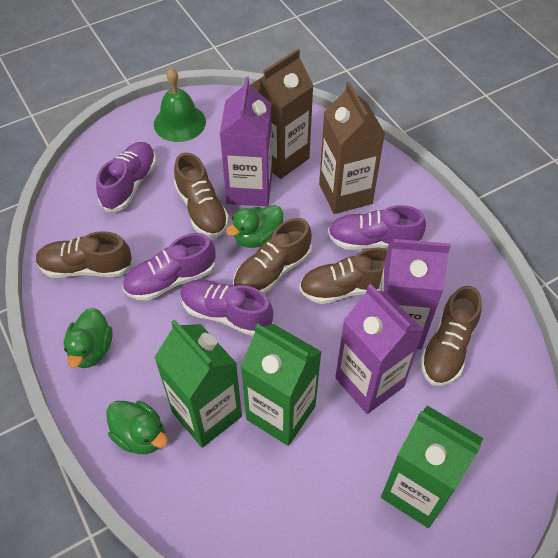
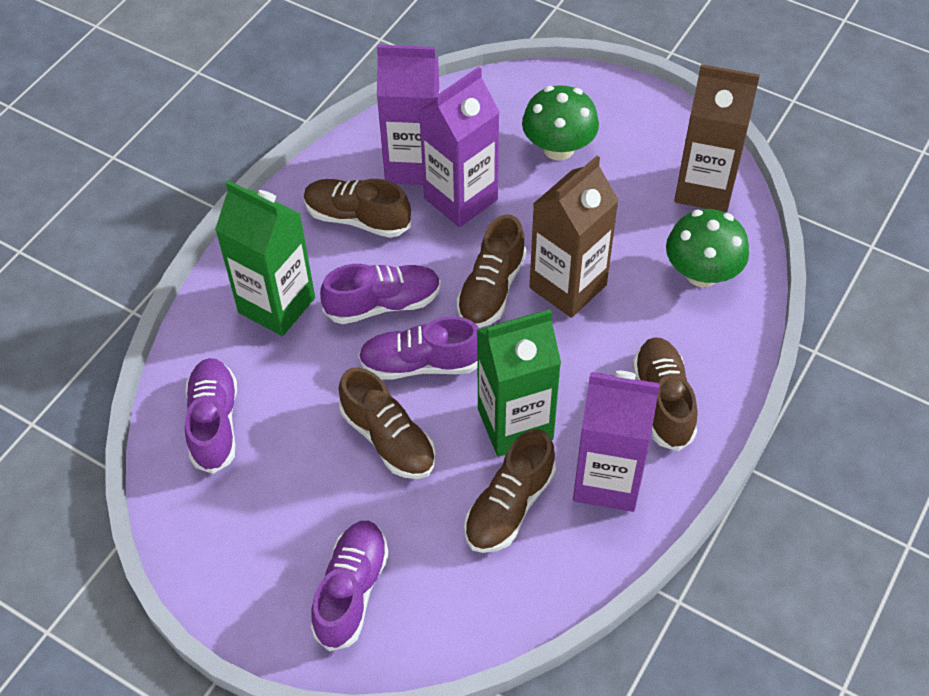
green bell: 1 -> 0
green carton: 3 -> 2
green duck: 3 -> 0
green mushroom: 0 -> 2

